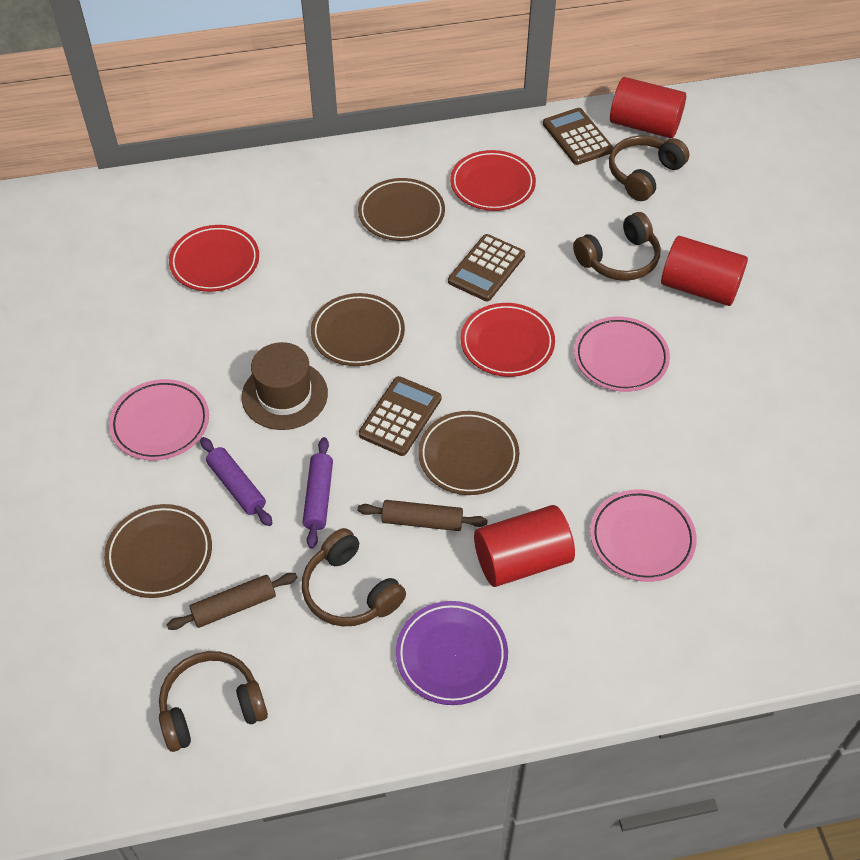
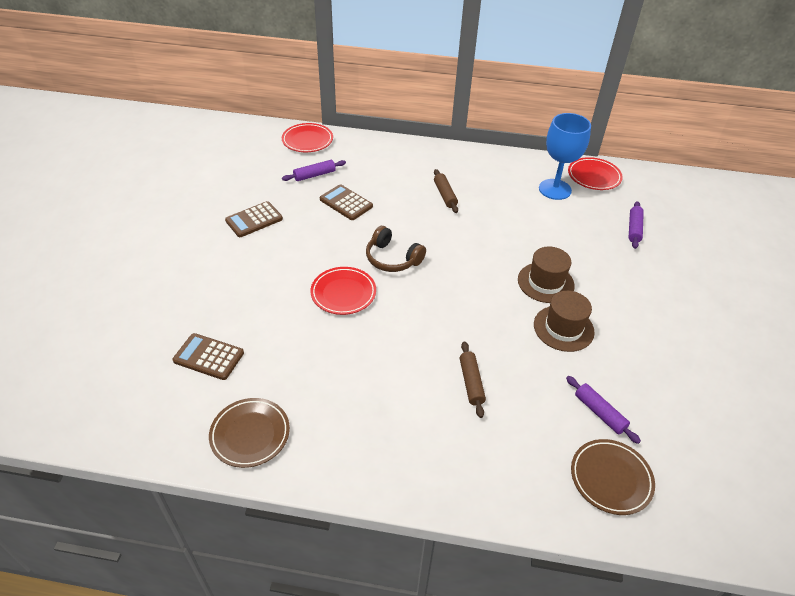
blue goblet: 0 -> 1
brown hat: 1 -> 2
brown headphones: 4 -> 1
brown plate: 4 -> 2
pink plate: 3 -> 0
purple plate: 1 -> 0
purple rolling pin: 2 -> 3
red cylinder: 3 -> 0

